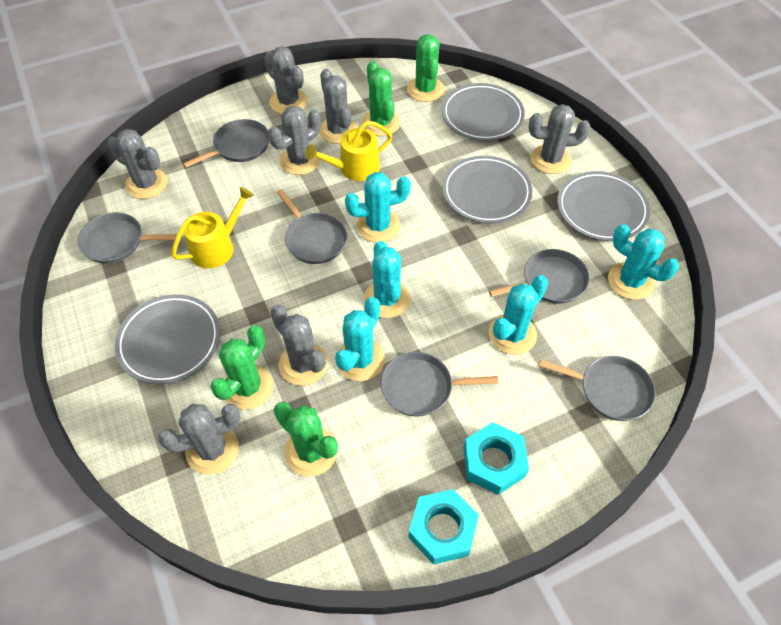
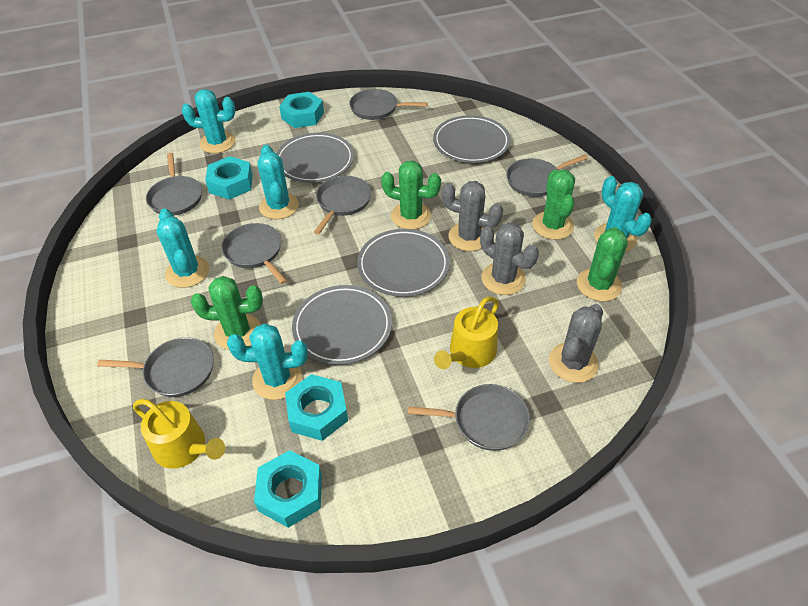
grey cactus: 7 -> 3
grey pan: 6 -> 7
turquoise nut: 2 -> 4

